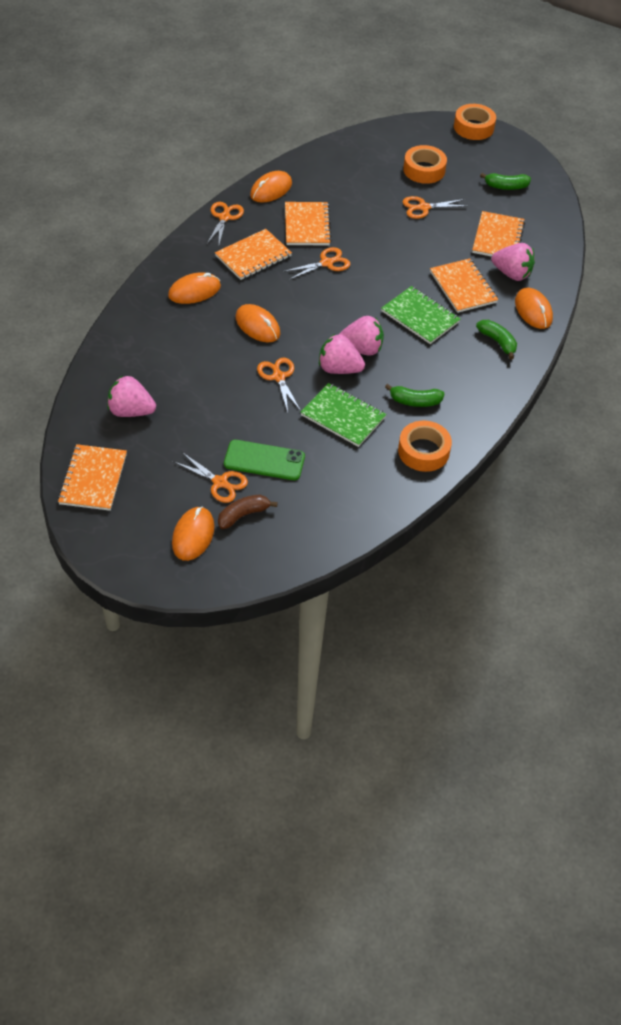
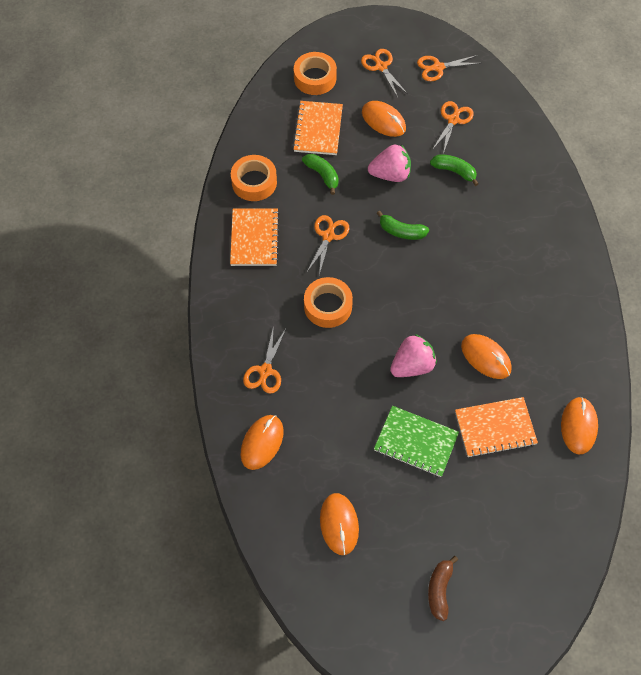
green notebook: 2 -> 1
green phone: 1 -> 0
orange notebook: 5 -> 3
pink strawberry: 4 -> 2

